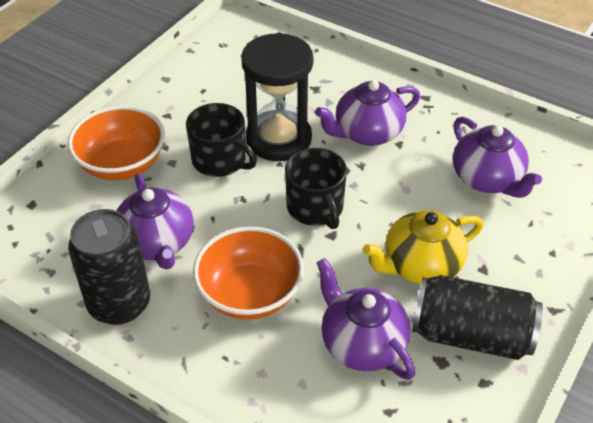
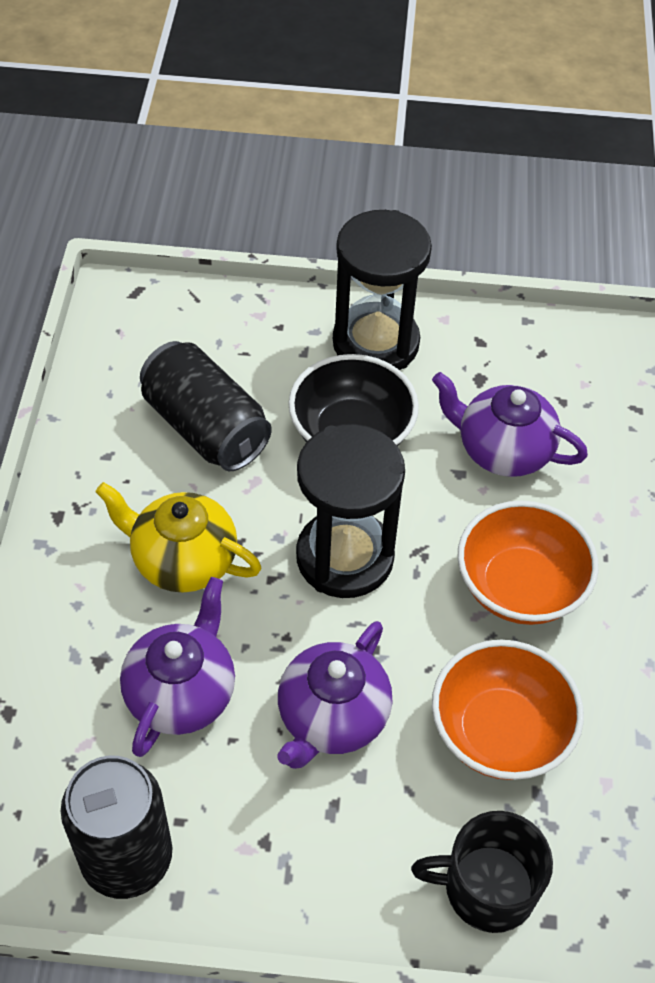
black bowl: 0 -> 1
black hourglass: 1 -> 2
black mug: 2 -> 1
purple teapot: 4 -> 3

